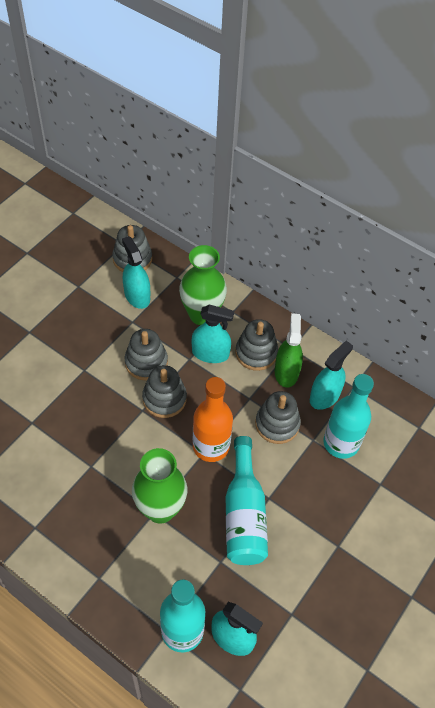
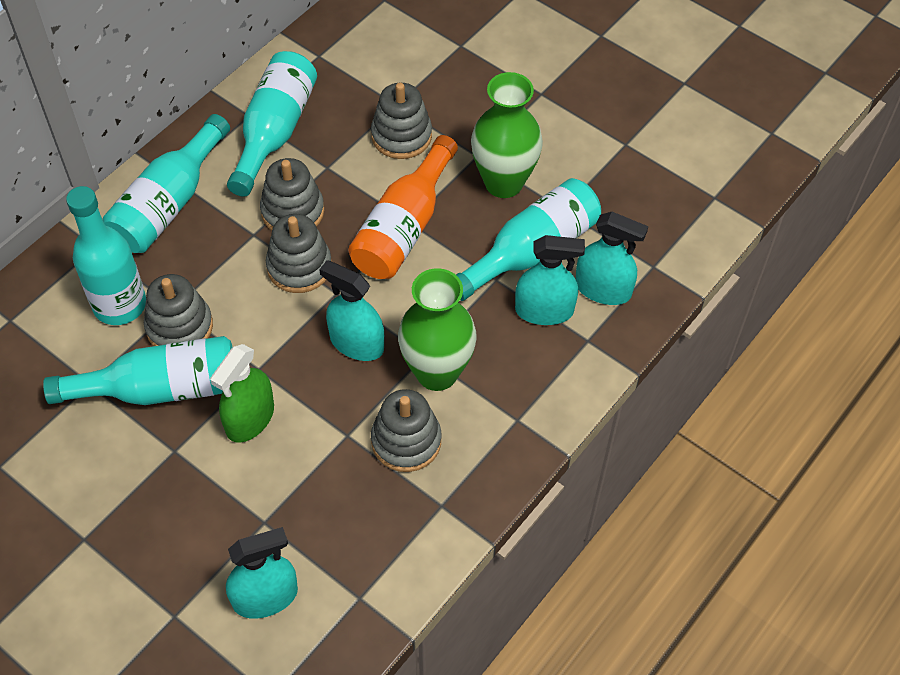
turquoise bottle: 3 -> 5

